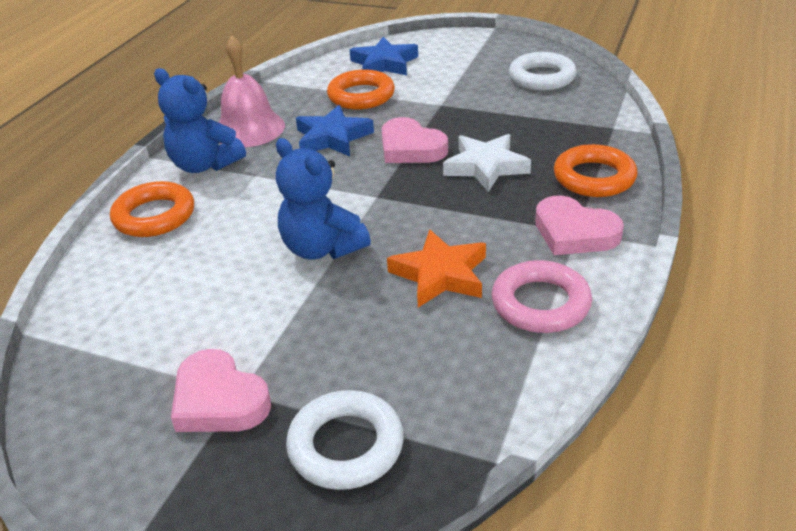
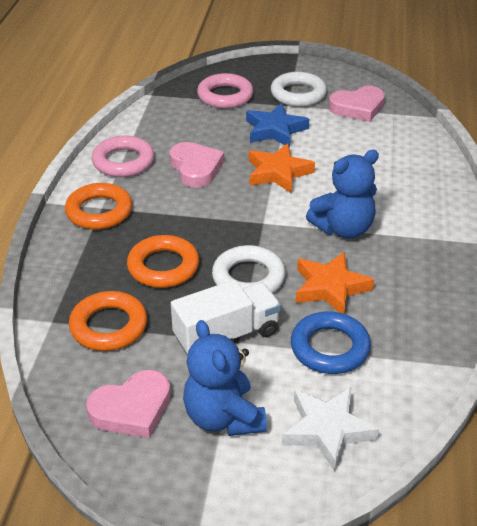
blue ring: 0 -> 1
blue star: 2 -> 1
orange star: 1 -> 2
pink bell: 1 -> 0
pink ring: 1 -> 2
white truck: 0 -> 1

